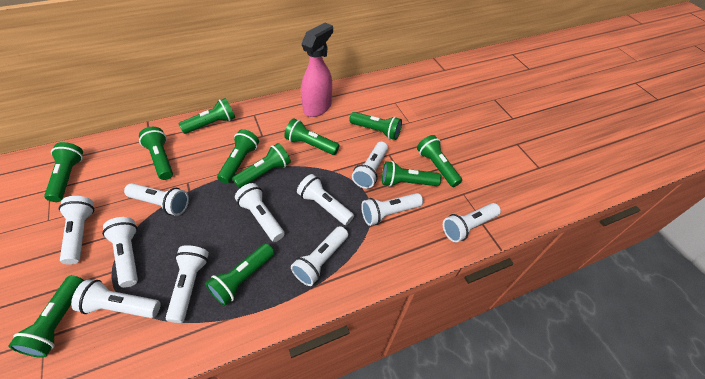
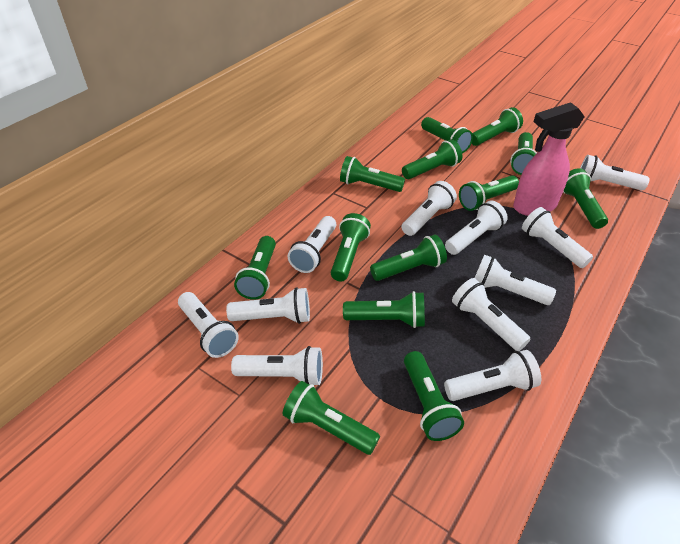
green flashlight: 11 -> 13

